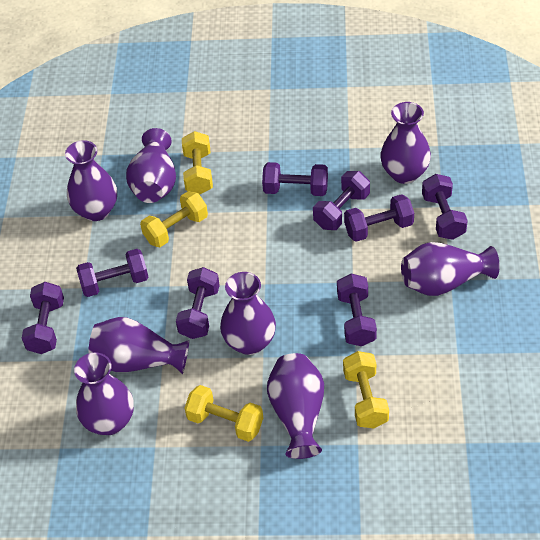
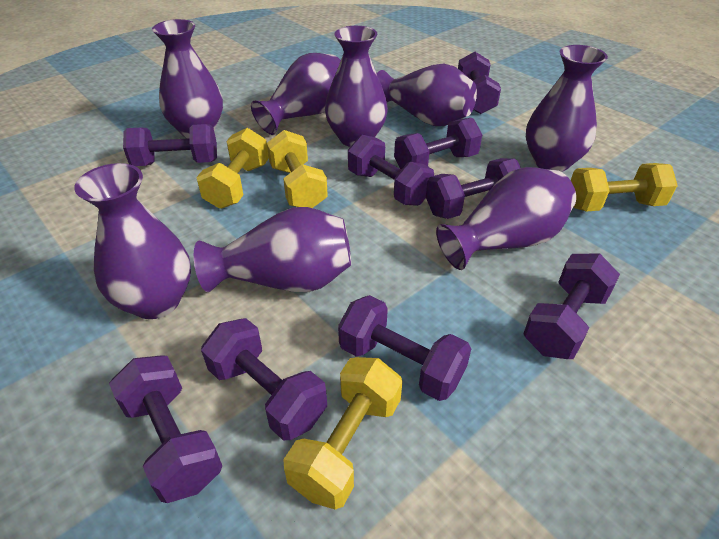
purple dumbbell: 8 -> 9

